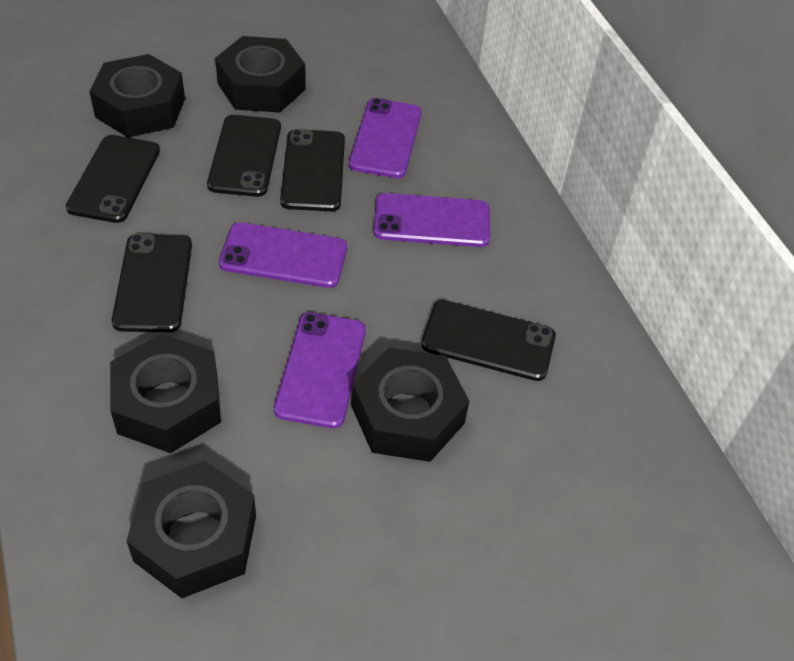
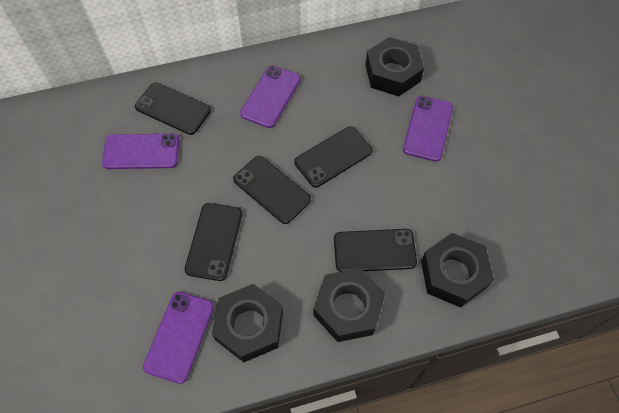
black nut: 5 -> 4

